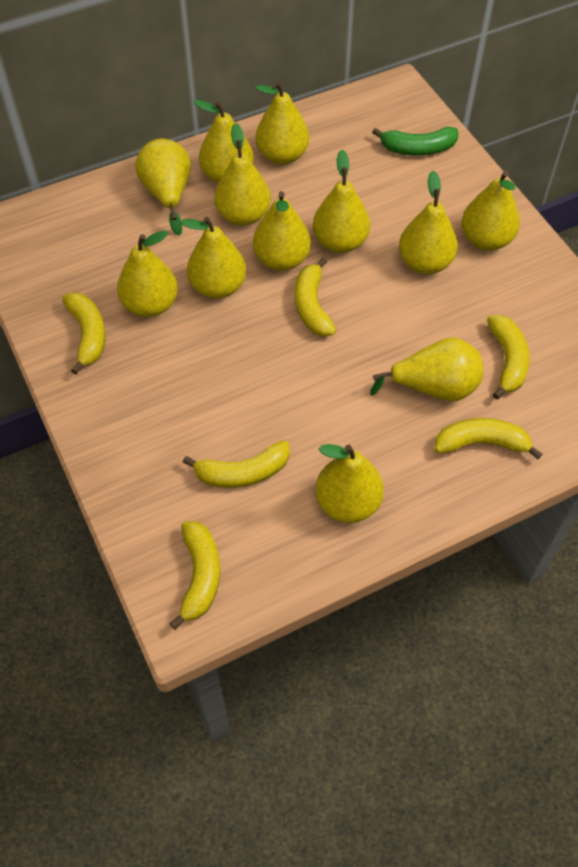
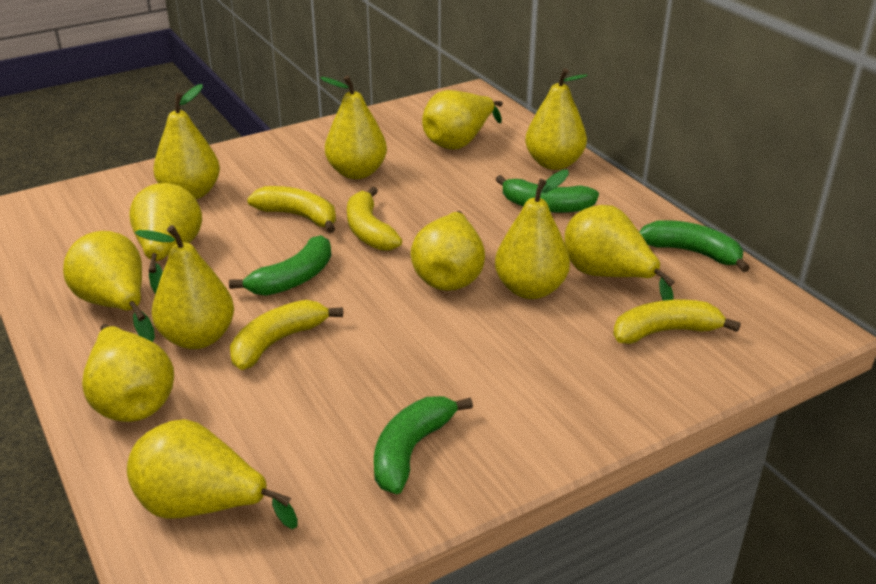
green banana: 1 -> 4
yellow banana: 6 -> 4

